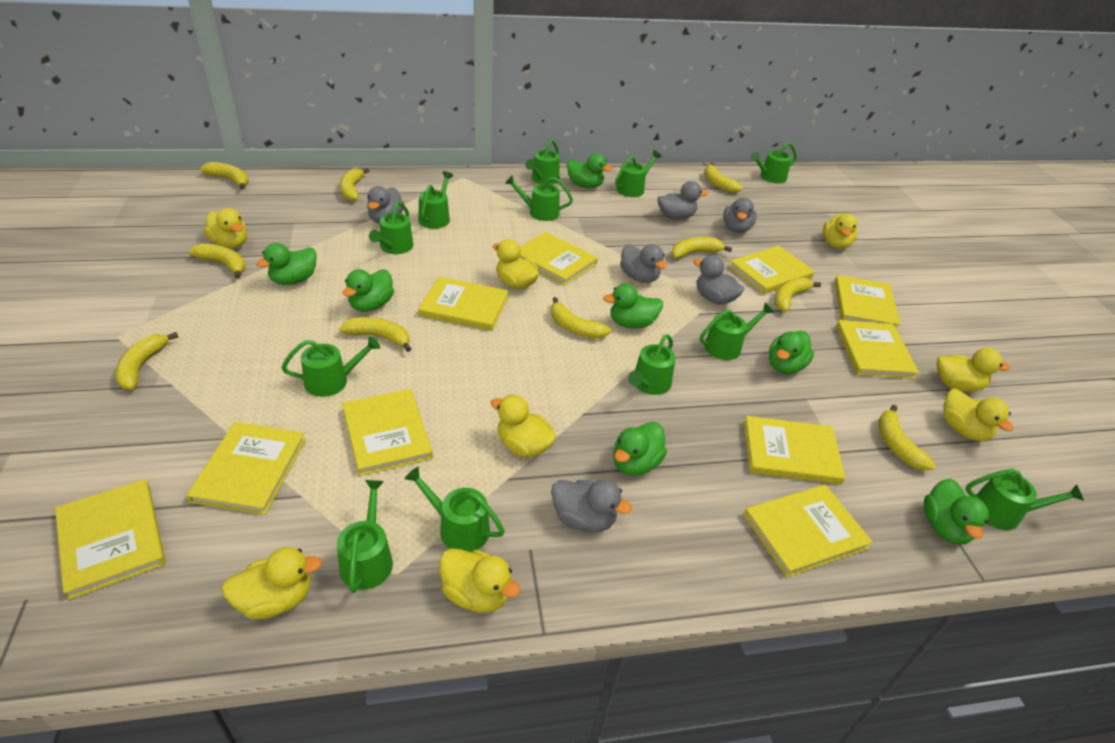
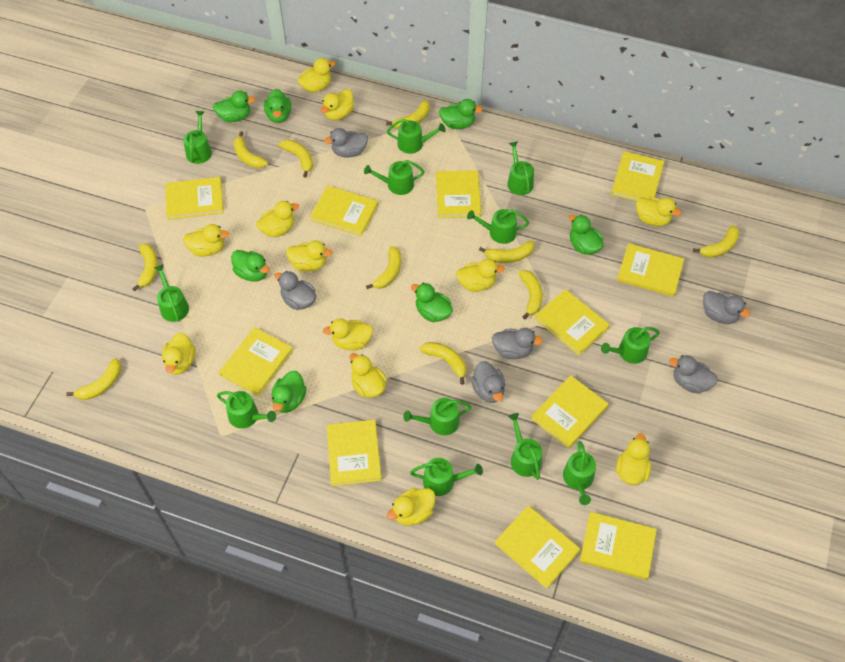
yellow book: 10 -> 11
yellow duck: 8 -> 12

